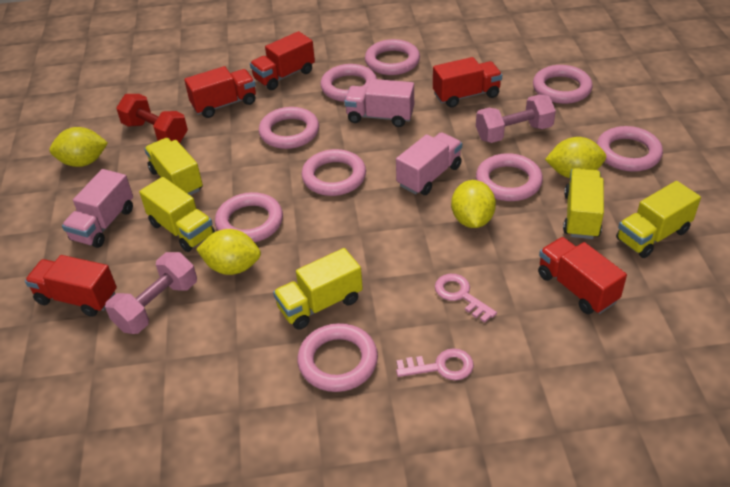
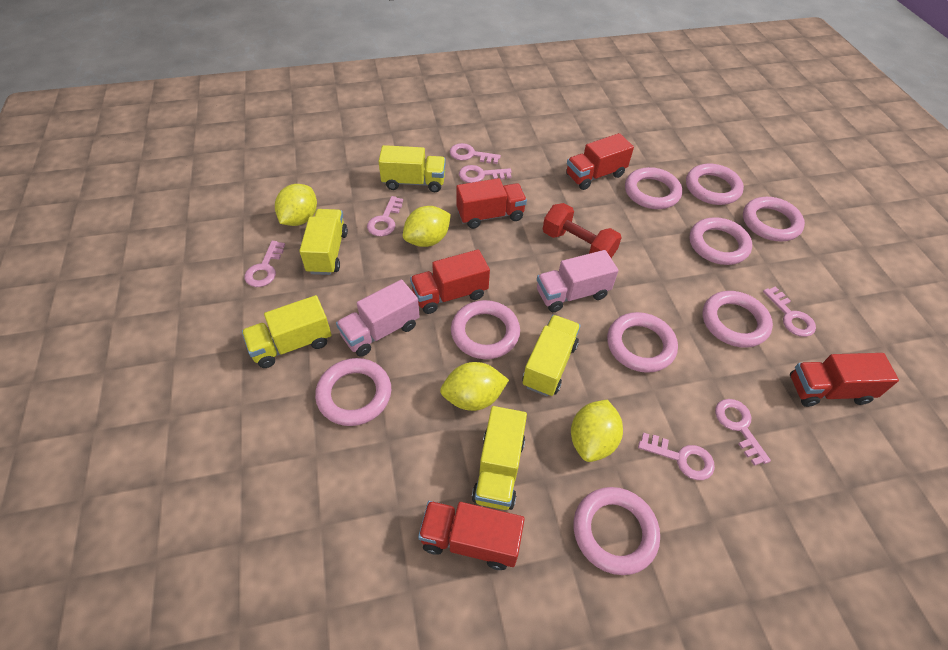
pink dumbbell: 2 -> 0
pink key: 2 -> 7
pink truck: 3 -> 2

